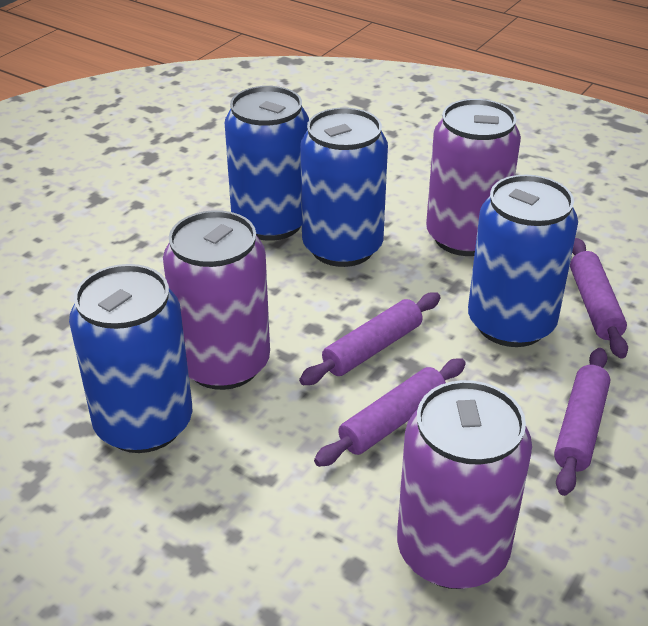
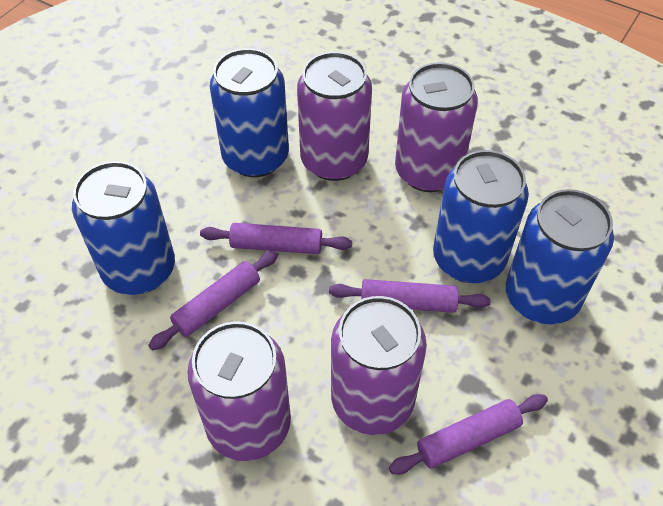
purple can: 3 -> 4

